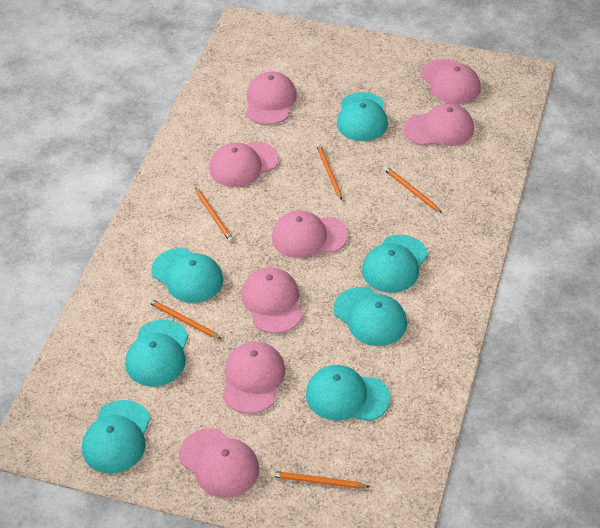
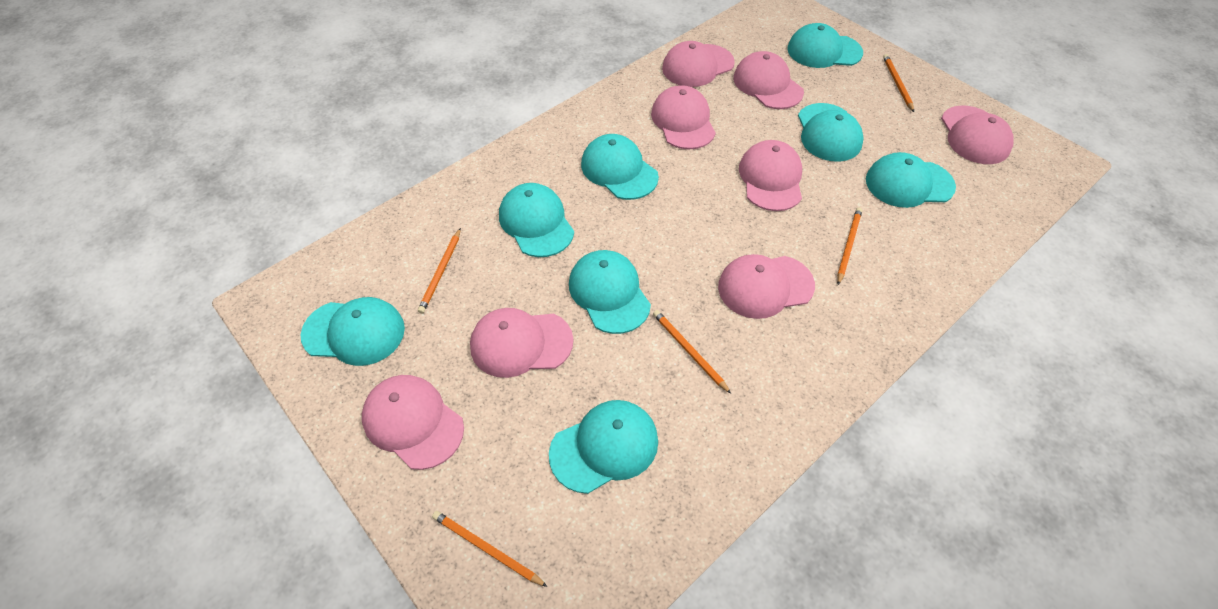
turquoise cap: 7 -> 8

